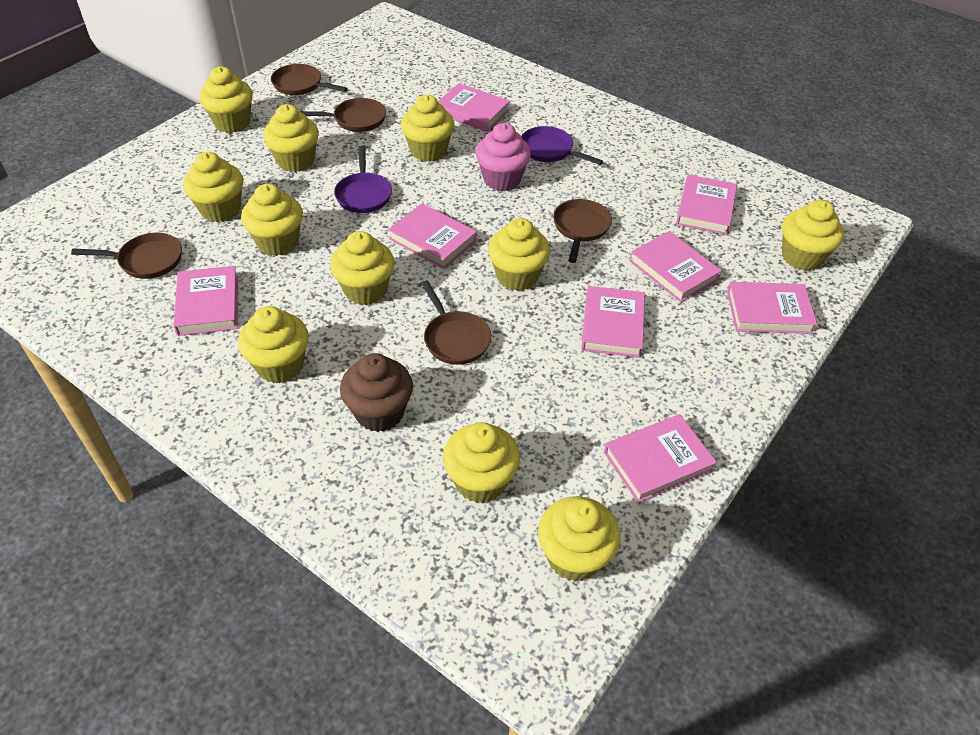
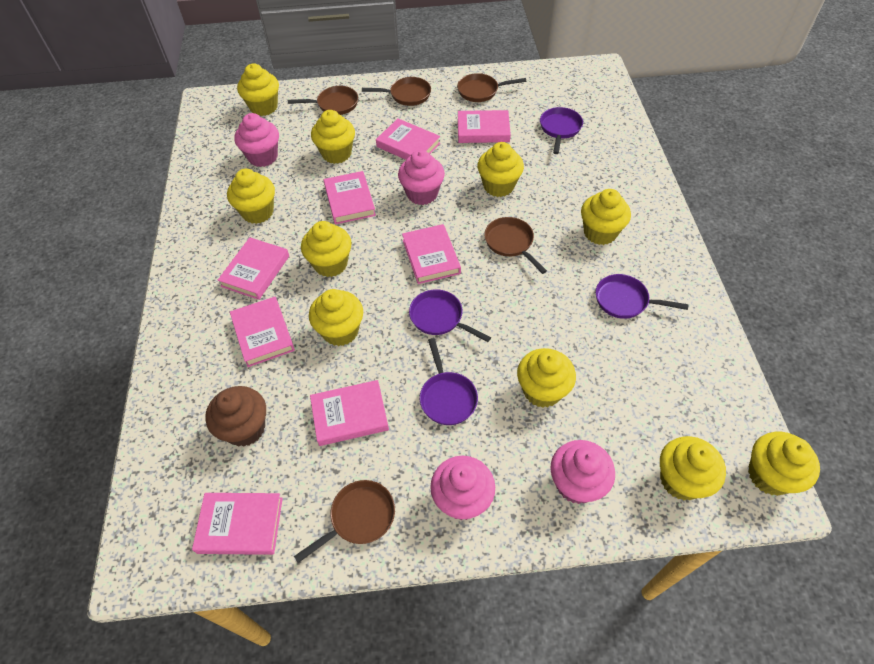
pink cupcake: 1 -> 4
purple pan: 2 -> 4
yellow cupcake: 11 -> 10

